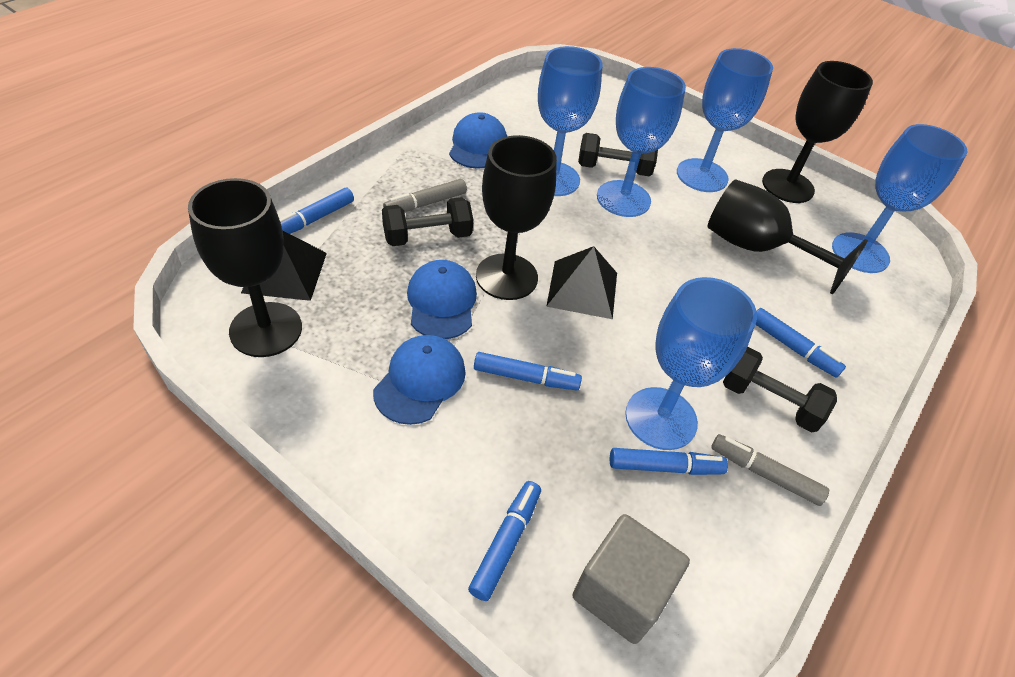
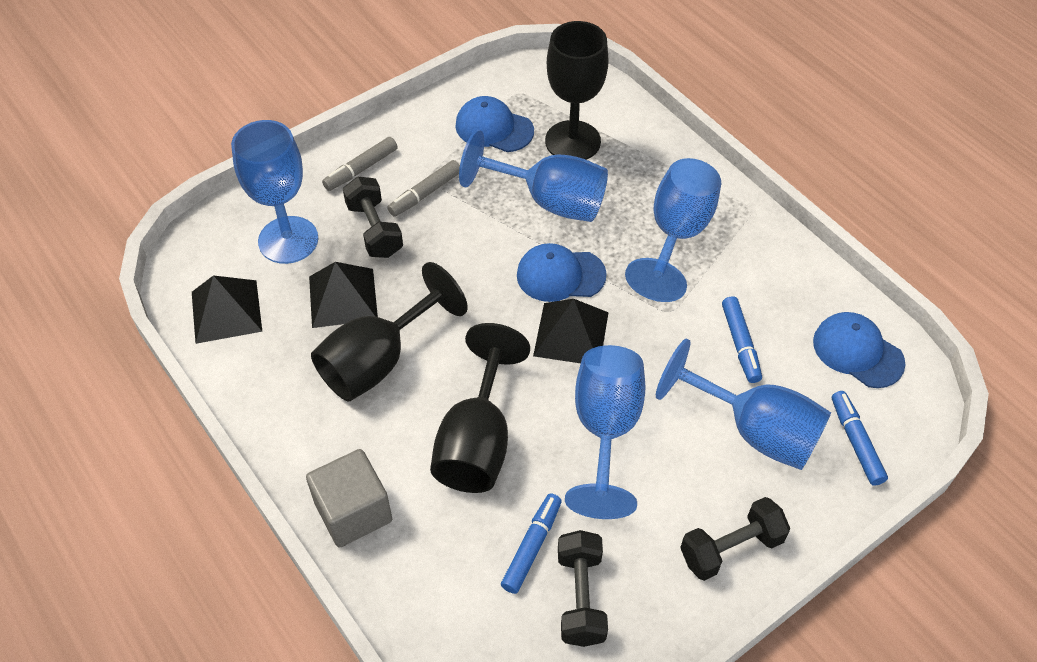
black goblet: 4 -> 3
black pyramid: 2 -> 3
blue marker: 5 -> 3

